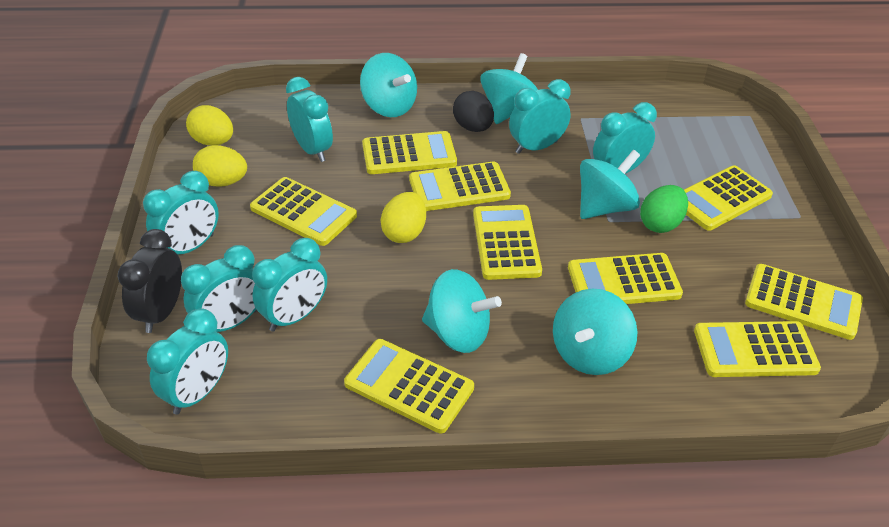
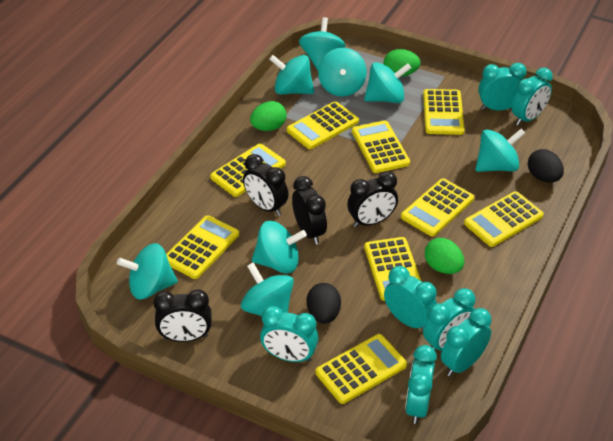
black clock: 1 -> 4
black egg: 1 -> 2
green egg: 1 -> 3
turquoise spinning top: 5 -> 8
yellow egg: 3 -> 0

